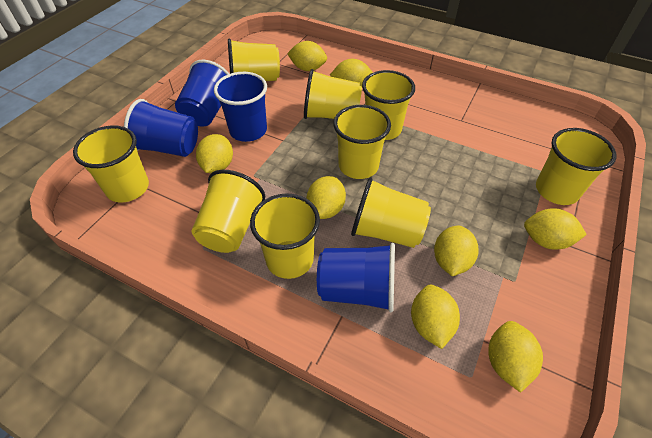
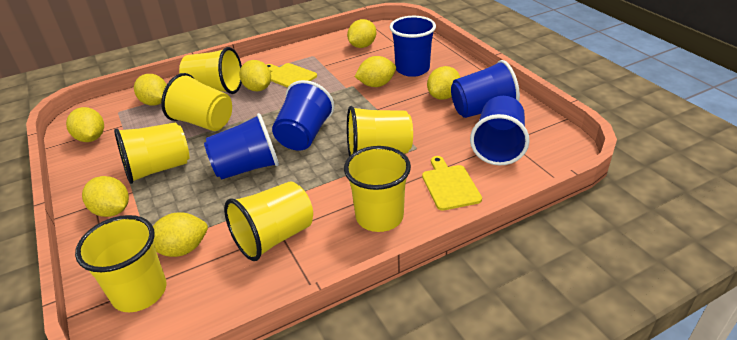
blue cup: 4 -> 5
yellow cup: 9 -> 7
yellow cutting board: 0 -> 2

